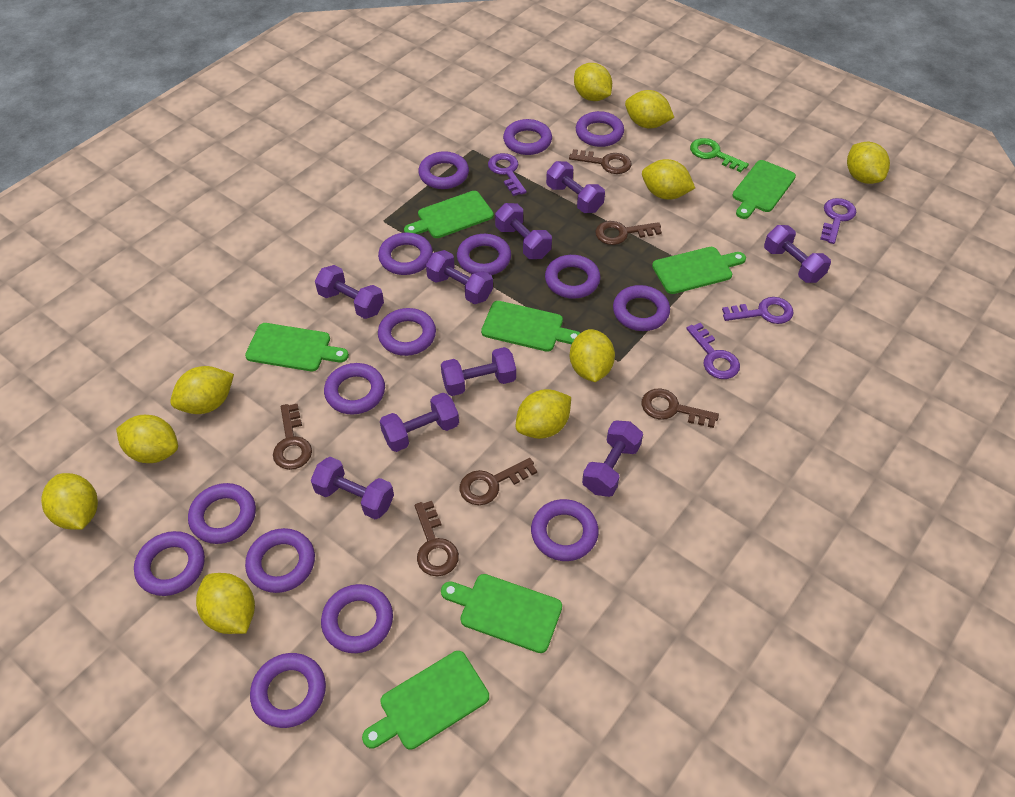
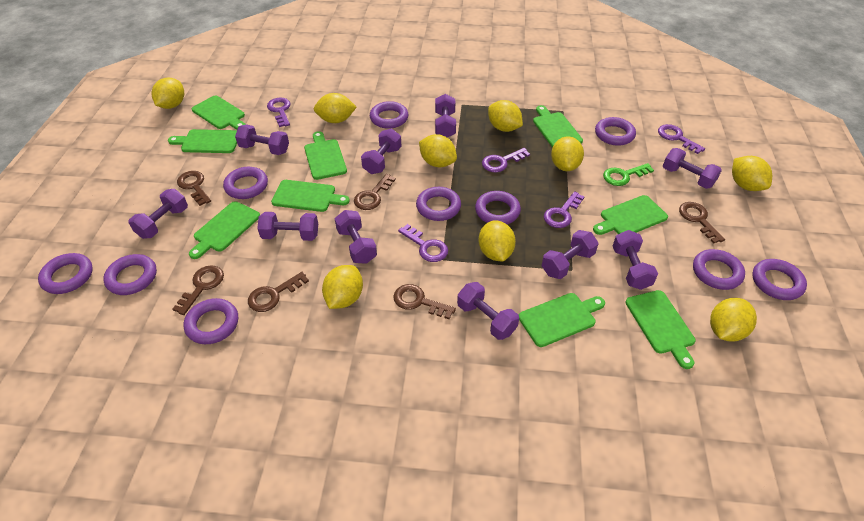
green cutting board: 7 -> 9
purple dumbbell: 9 -> 10
purple key: 4 -> 5
purple ring: 15 -> 10
yellow lemon: 10 -> 9

